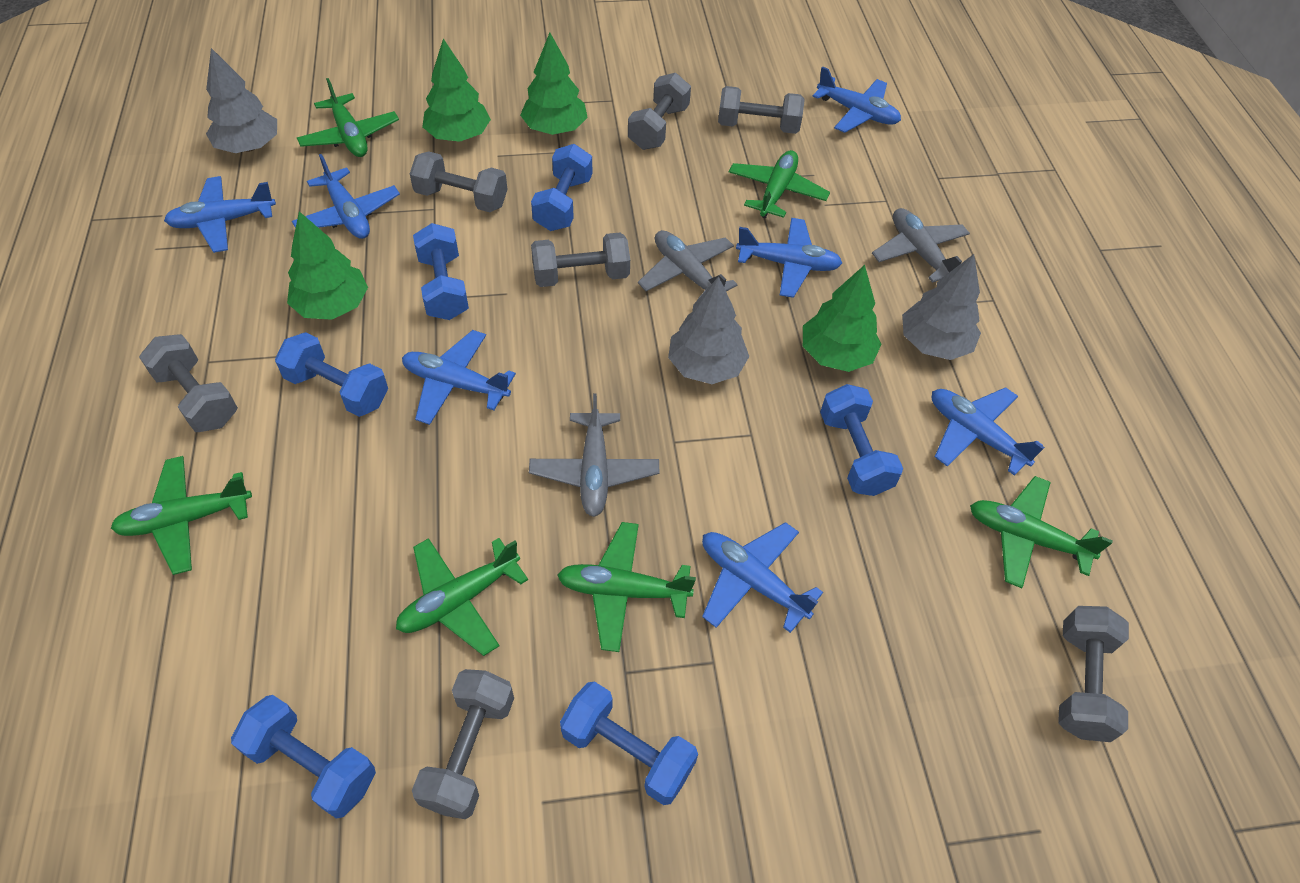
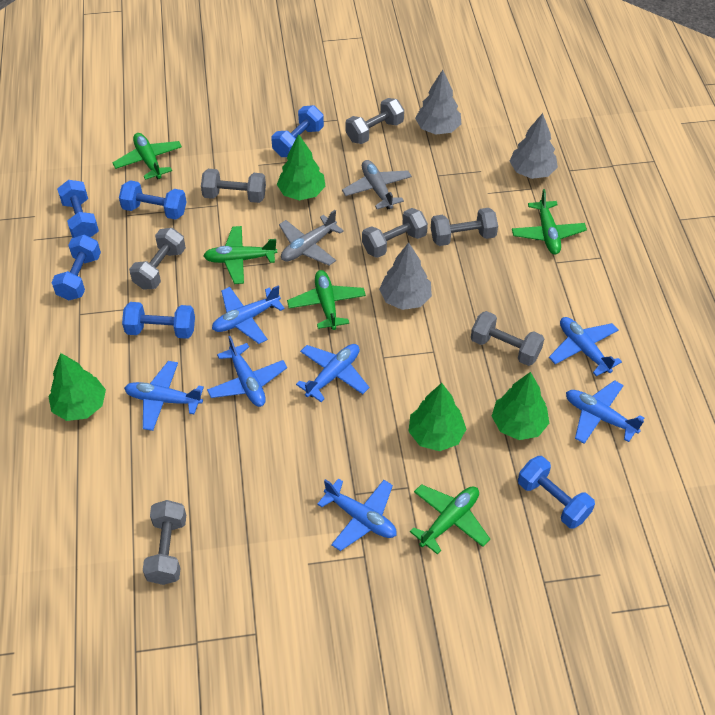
green plane: 6 -> 5
grey plane: 3 -> 2

